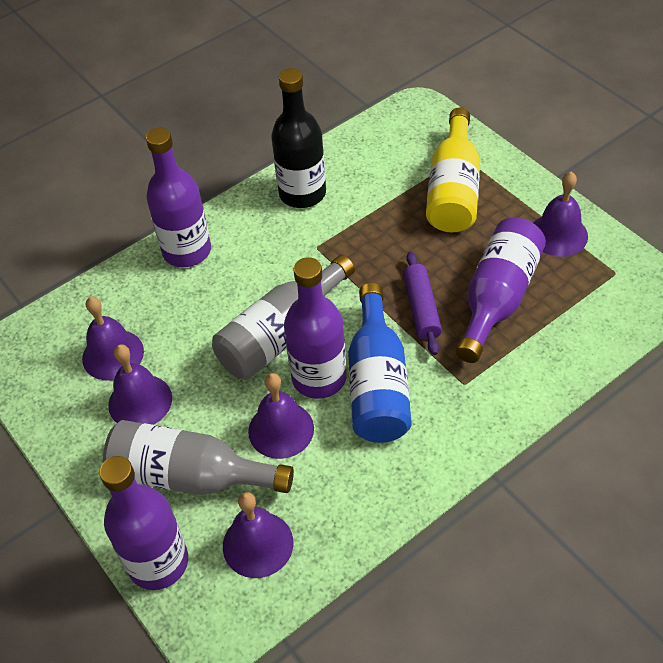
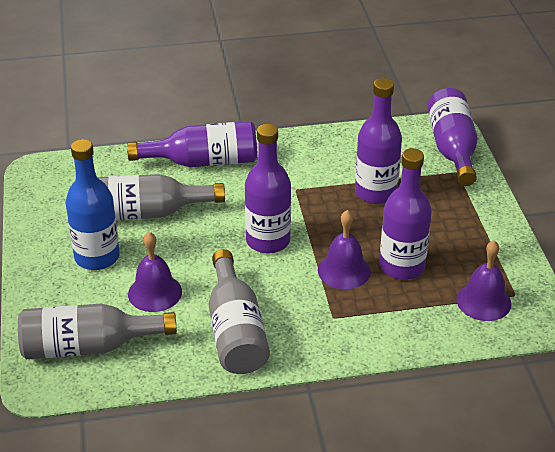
black bottle: 1 -> 0
grey bottle: 2 -> 3
purple bell: 5 -> 3
purple bottle: 4 -> 5
purple rolling pin: 1 -> 0
yellow bottle: 1 -> 0

